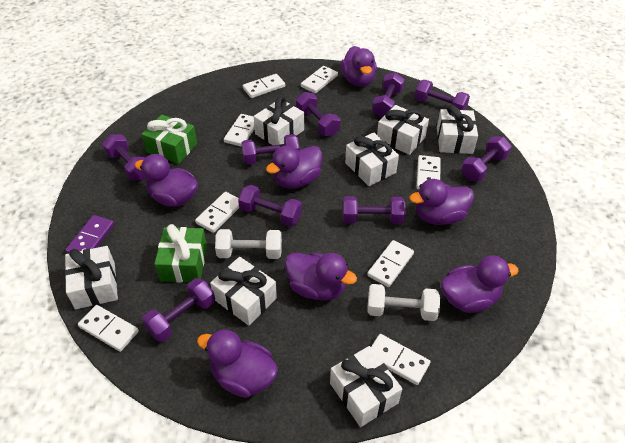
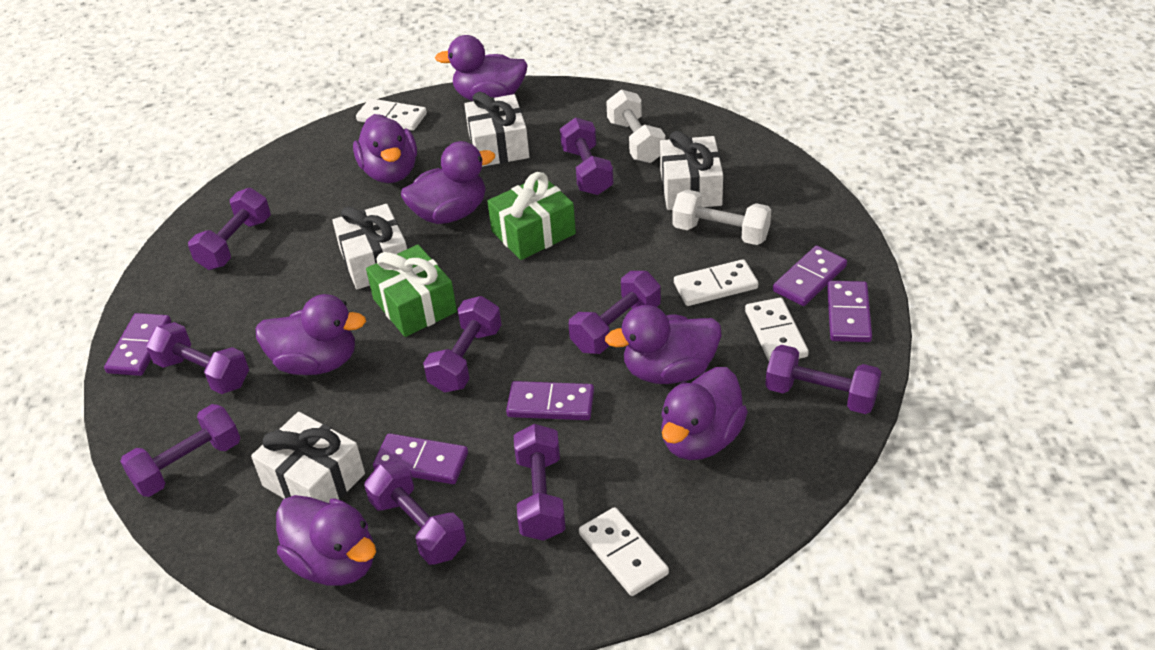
purple domino: 1 -> 5
white domino: 8 -> 4
white gift: 7 -> 4

